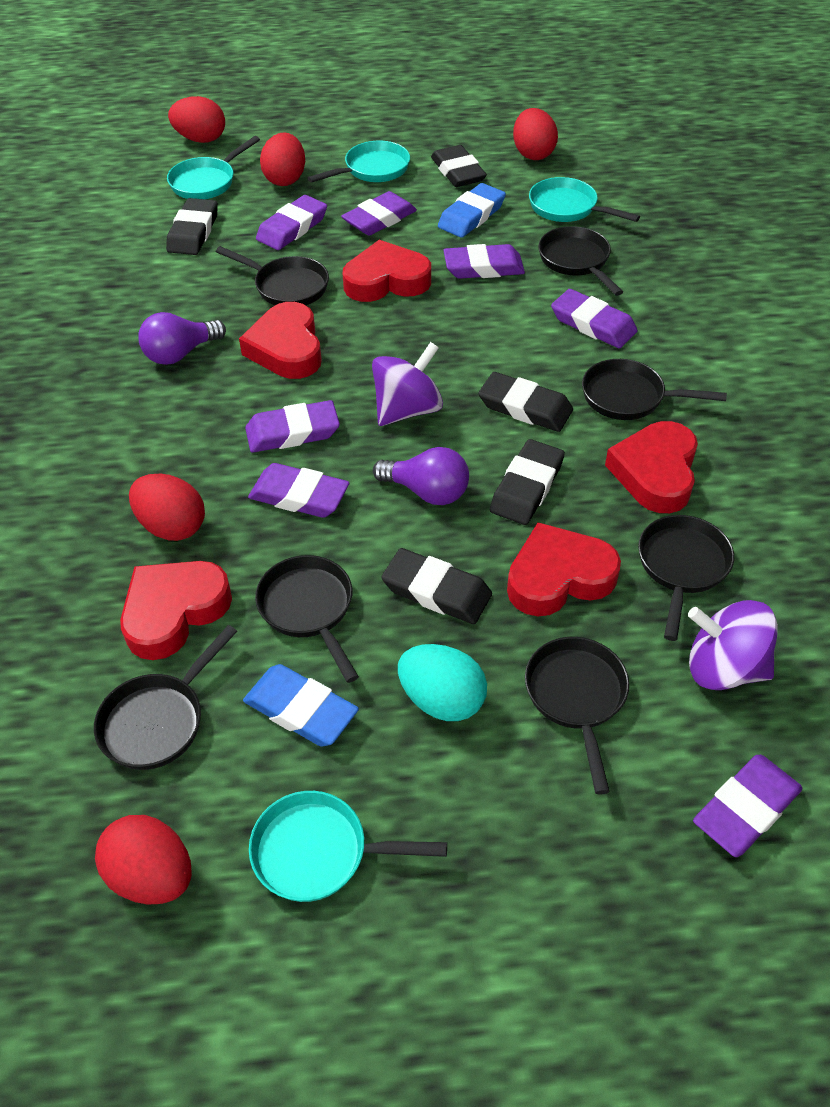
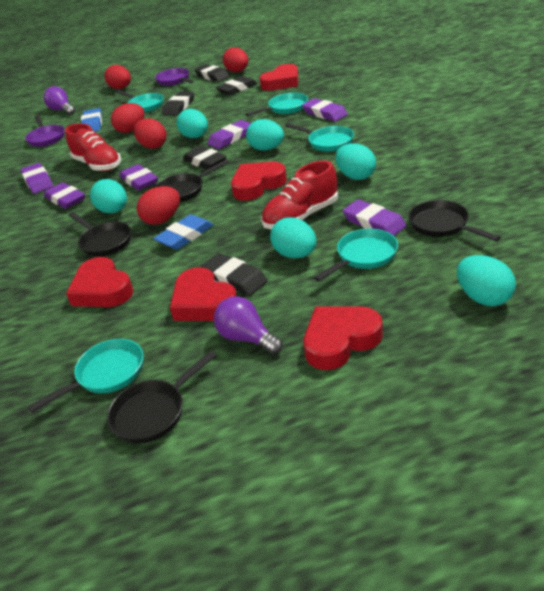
black pan: 7 -> 4
purple eraser: 7 -> 6
purple pan: 0 -> 2
purple spinning top: 2 -> 0
red shoe: 0 -> 2
turquoise egg: 1 -> 6
turquoise pan: 4 -> 5

